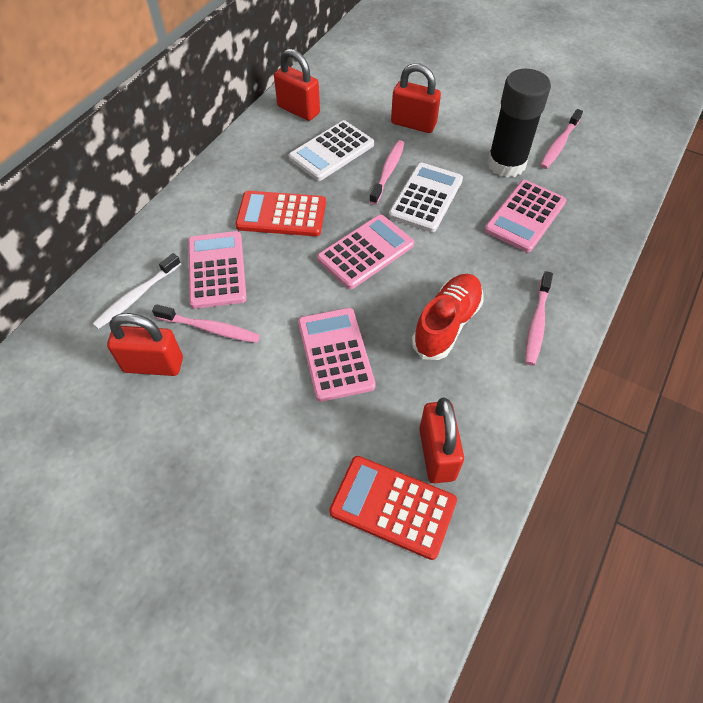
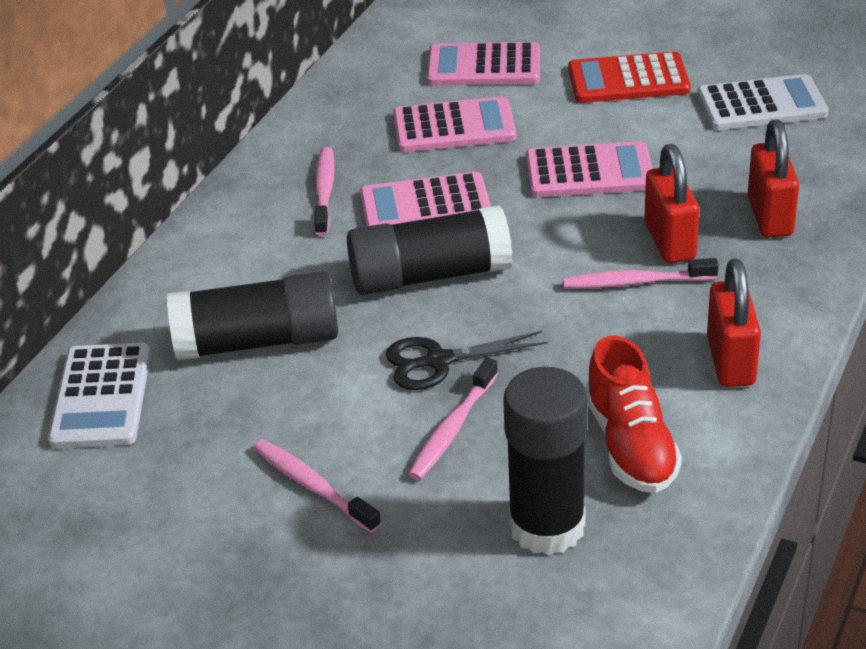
black glue stick: 1 -> 3
black scissors: 0 -> 1
red calculator: 2 -> 1
red padlock: 4 -> 3
white toothbrush: 1 -> 0

